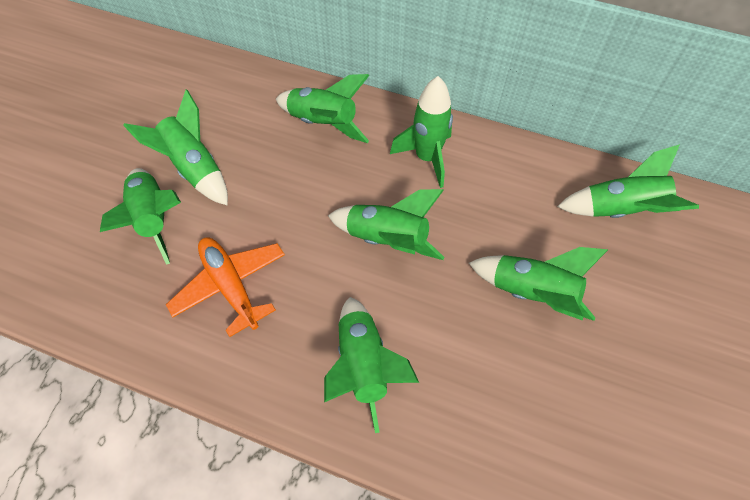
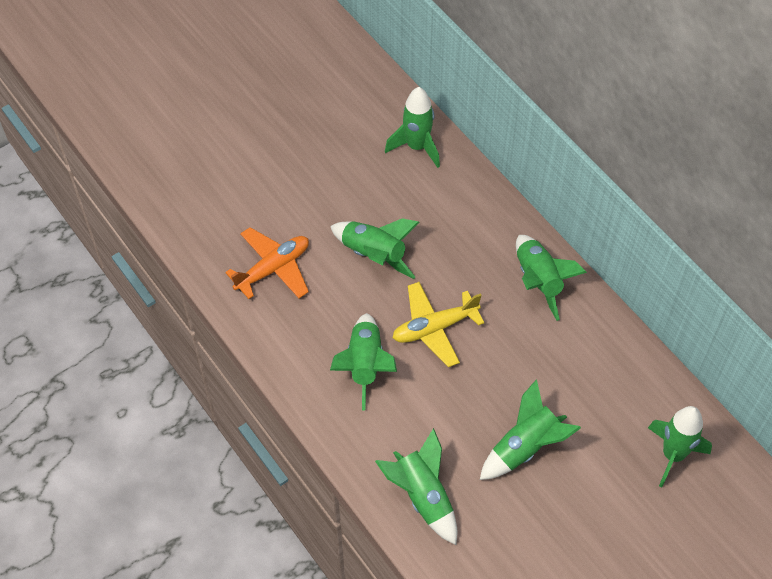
green rocket: 8 -> 7
yellow plane: 0 -> 1

